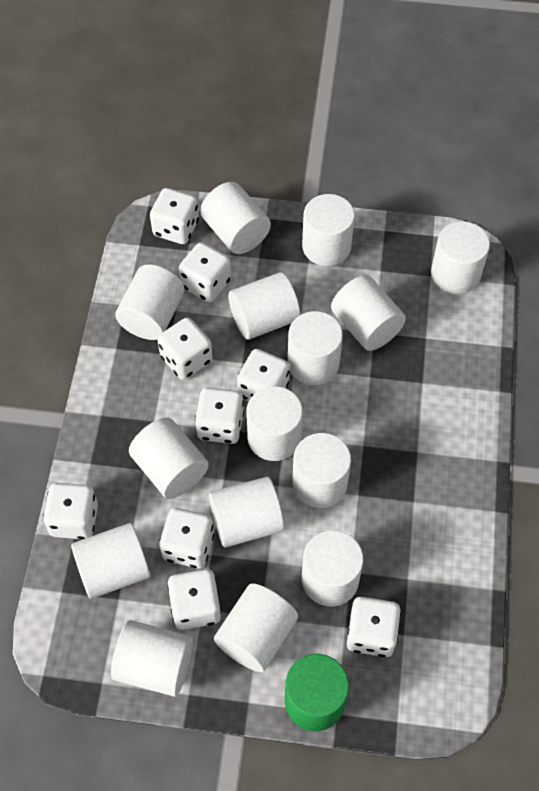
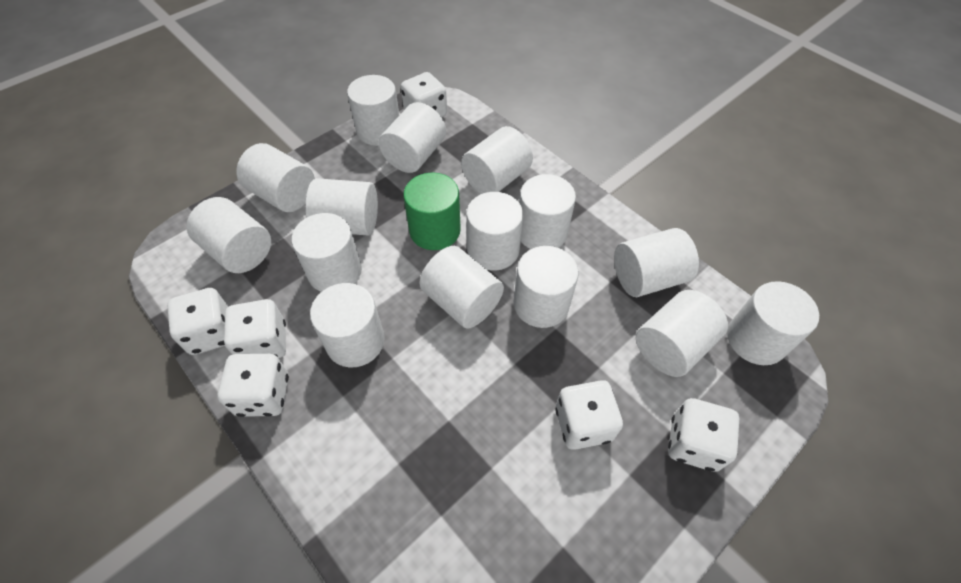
white dice: 9 -> 6

